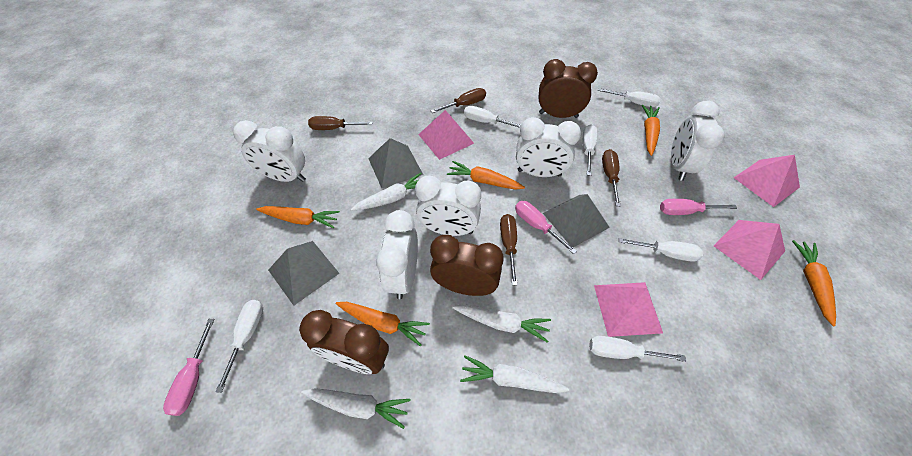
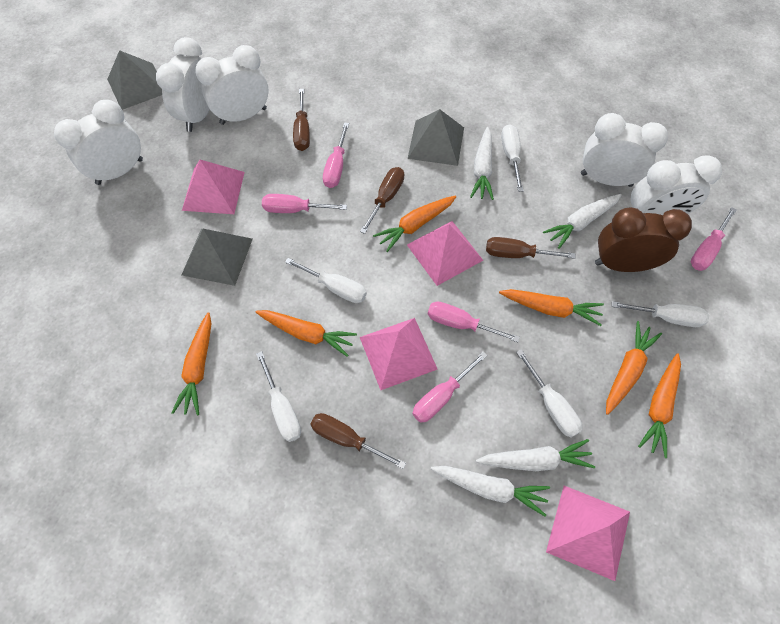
brown clock: 3 -> 1
orange carrot: 5 -> 6
pink screwdriver: 3 -> 5
white screwdriver: 6 -> 5

